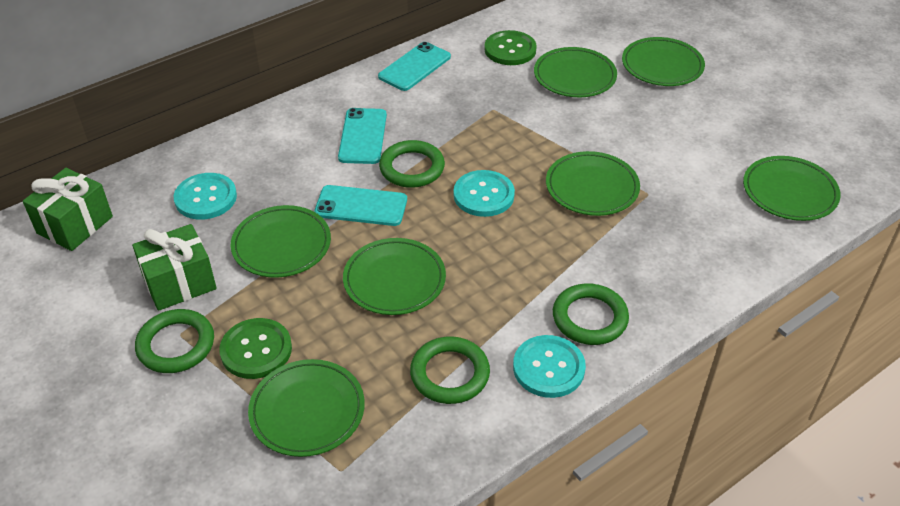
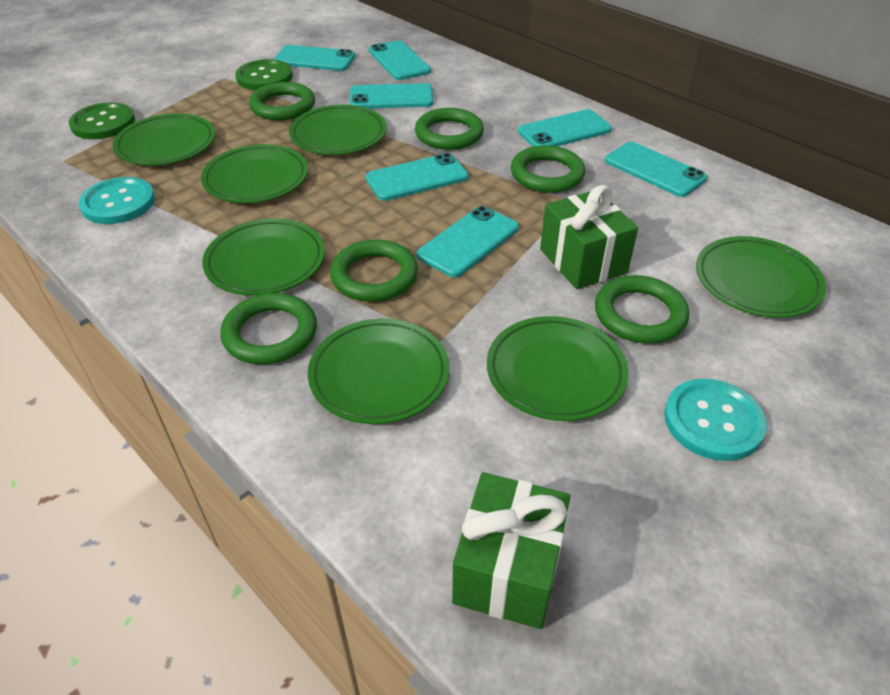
green ring: 4 -> 6
turquoise button: 3 -> 2
turquoise phone: 3 -> 7

